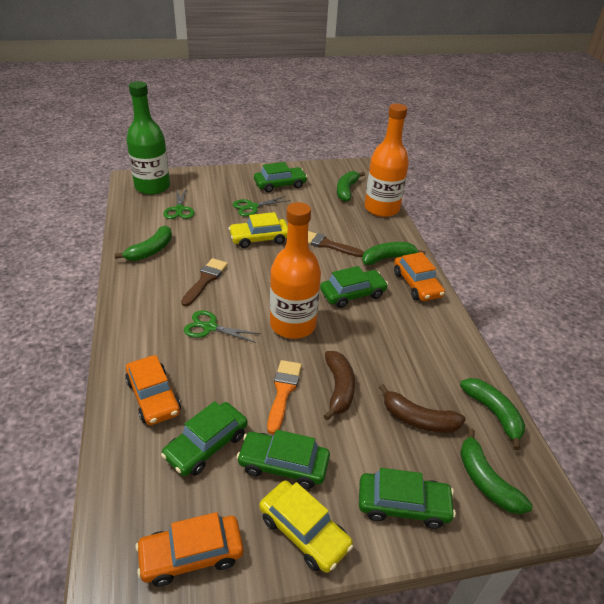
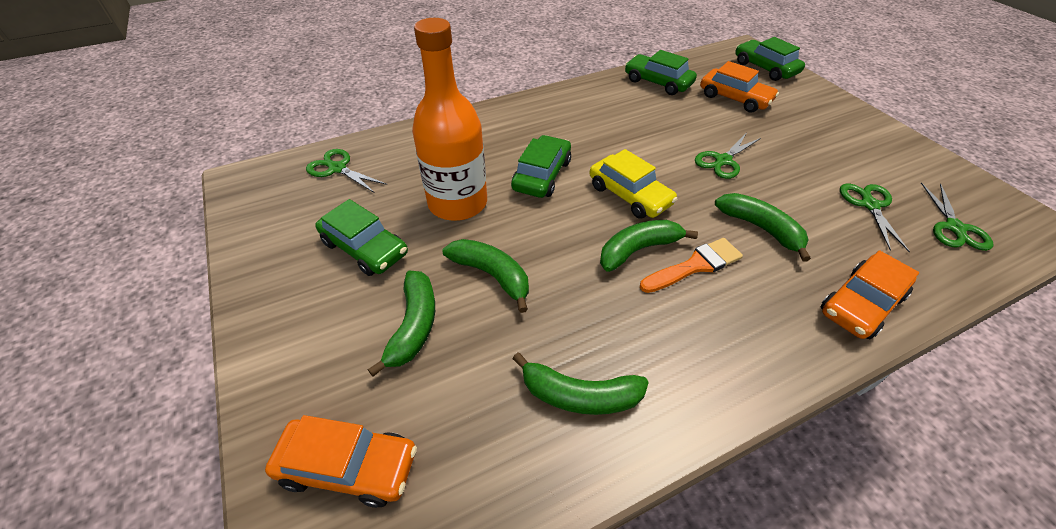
brown banana: 2 -> 0
brown brush: 2 -> 0
green bottle: 1 -> 0
green car: 5 -> 4
green scissors: 3 -> 4
orange bottle: 2 -> 1
yellow car: 2 -> 1

